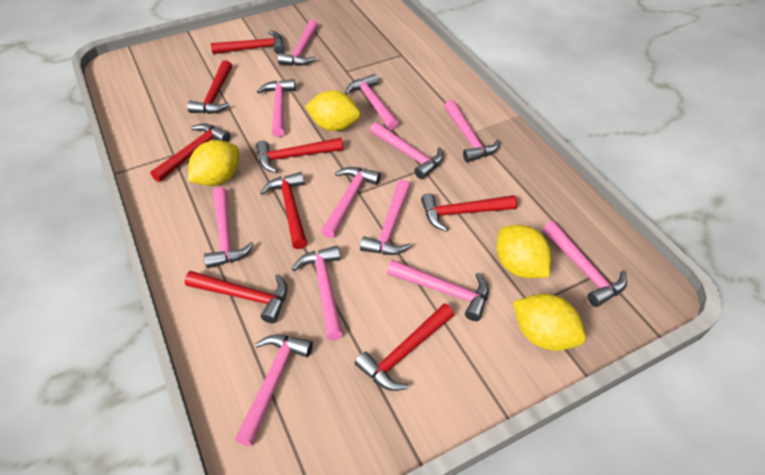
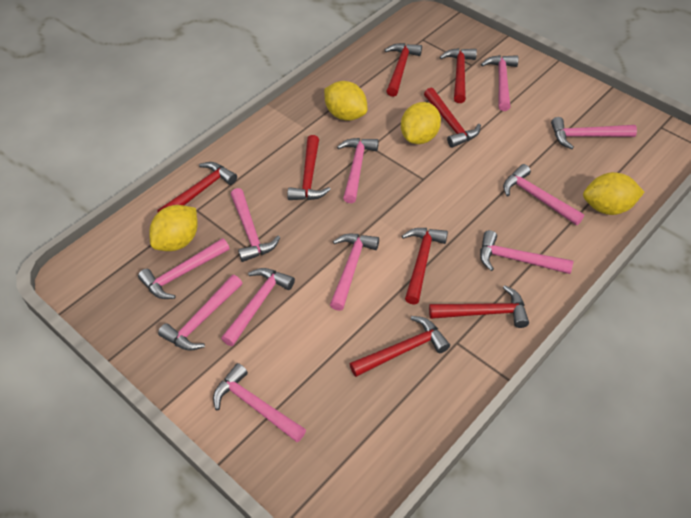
pink hammer: 12 -> 11

